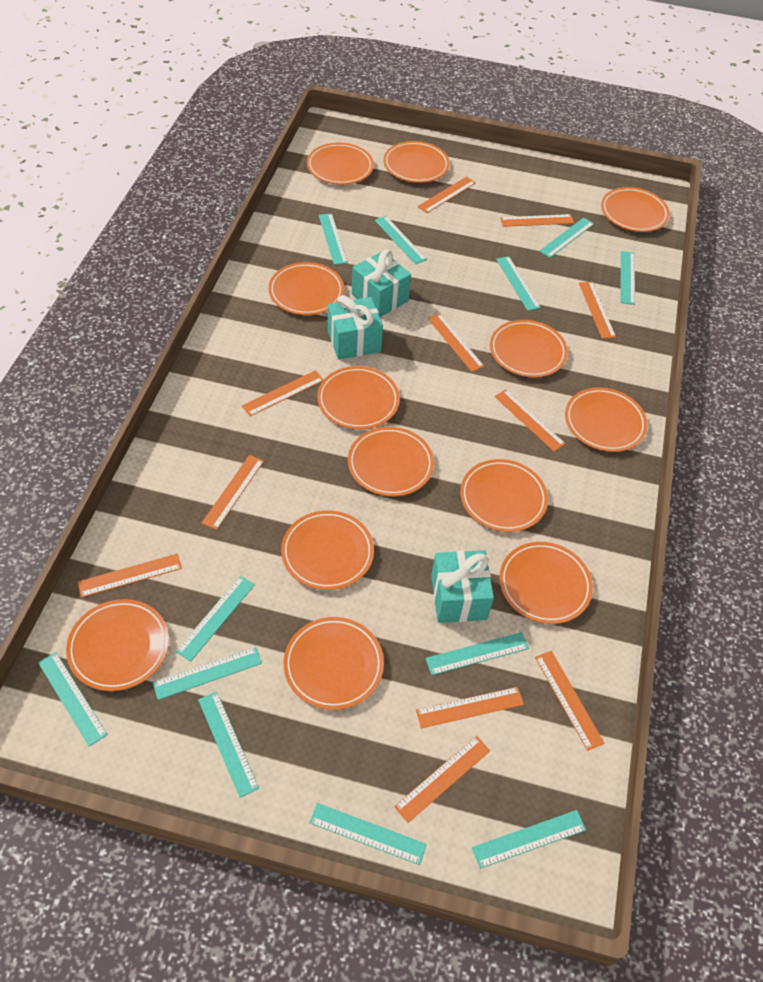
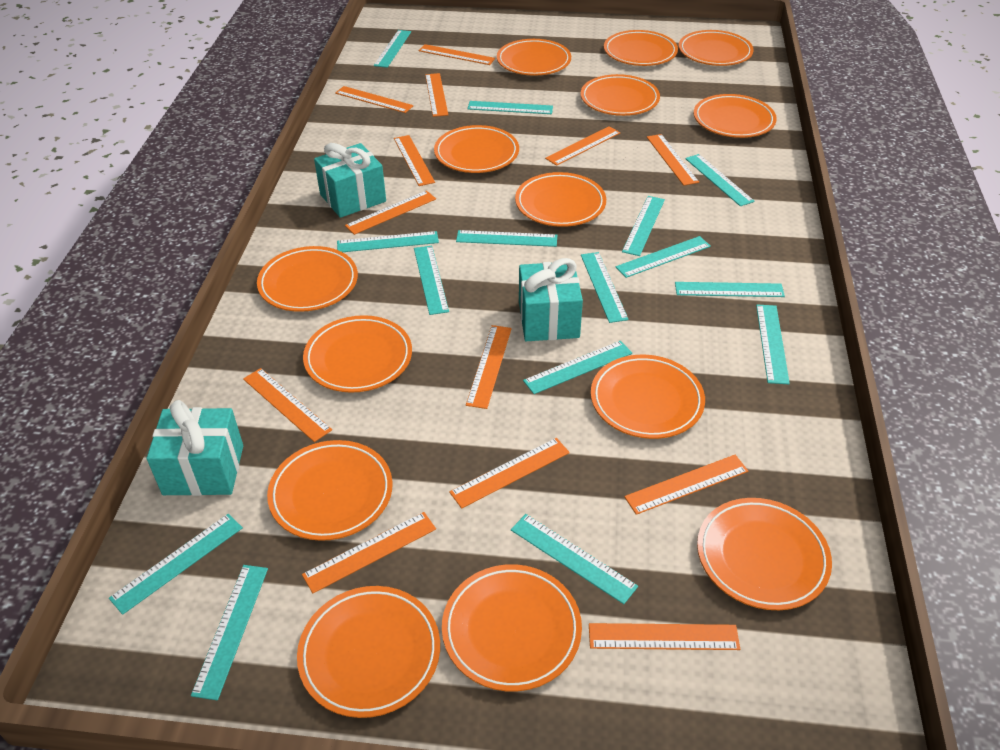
orange plate: 13 -> 14
orange ruler: 11 -> 13
turquoise ruler: 12 -> 15

